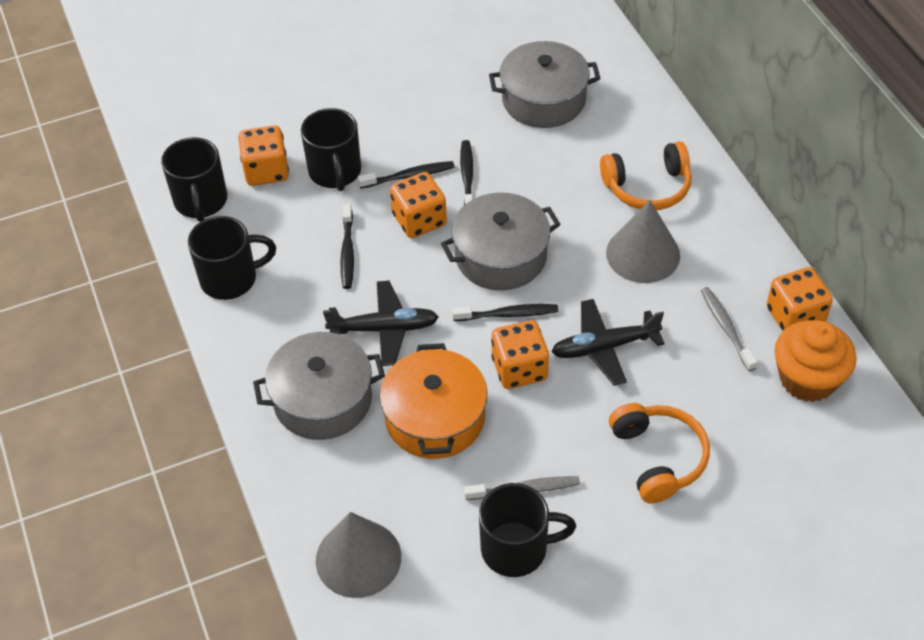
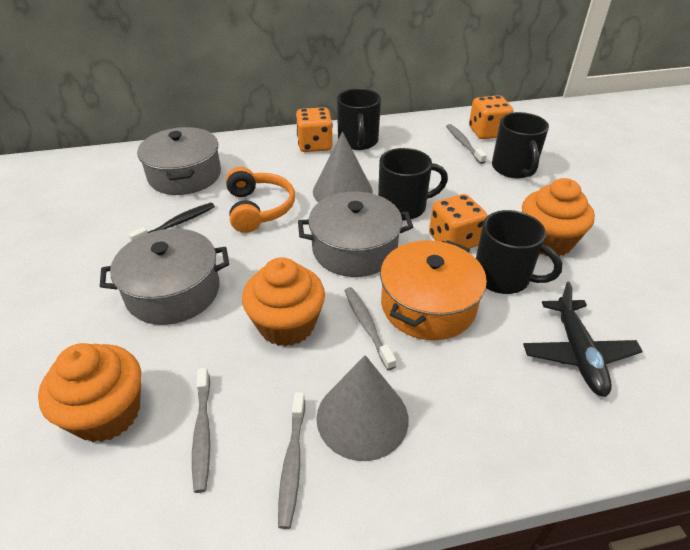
black plane: 2 -> 1
black toothbrush: 4 -> 1
grey toothbrush: 2 -> 4
orange cupcake: 1 -> 3
orange dice: 4 -> 3
orange headphones: 2 -> 1

